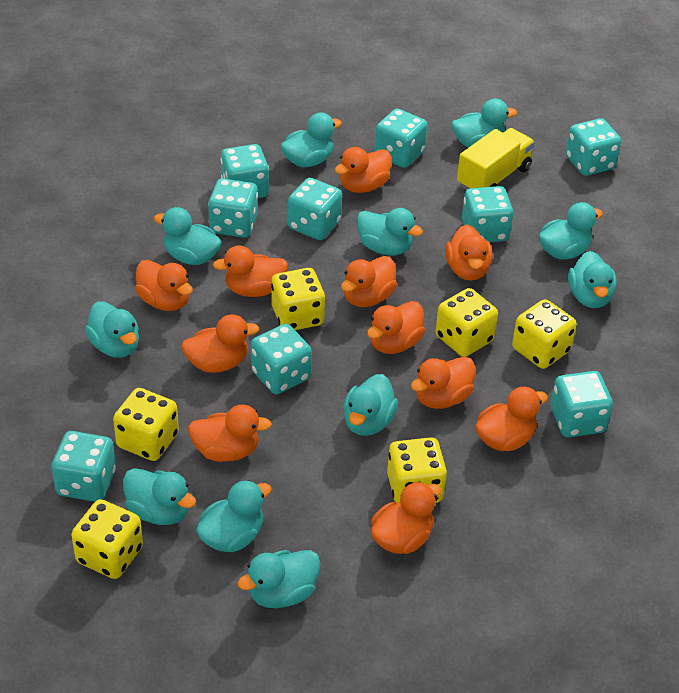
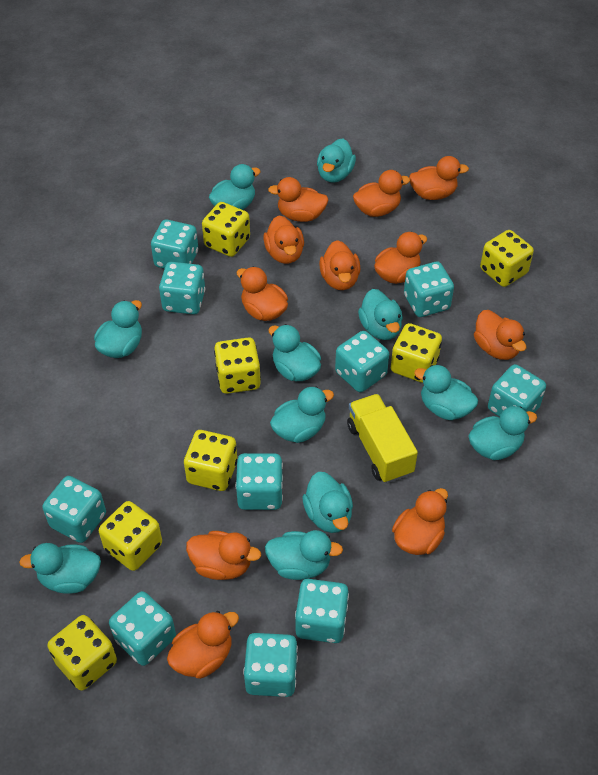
turquoise dice: 9 -> 10
yellow dice: 6 -> 7

